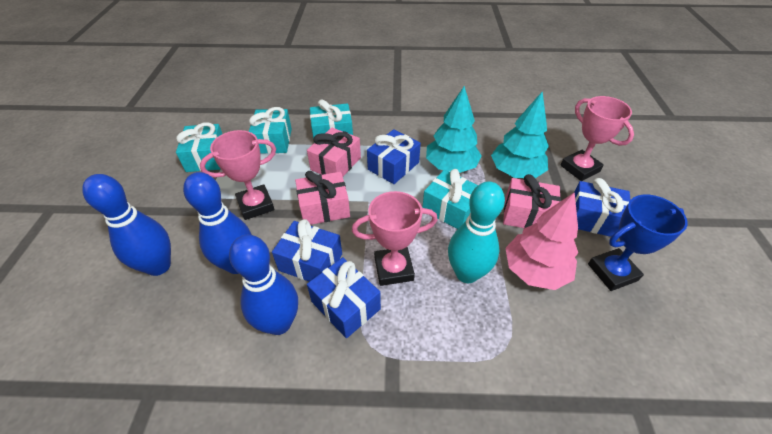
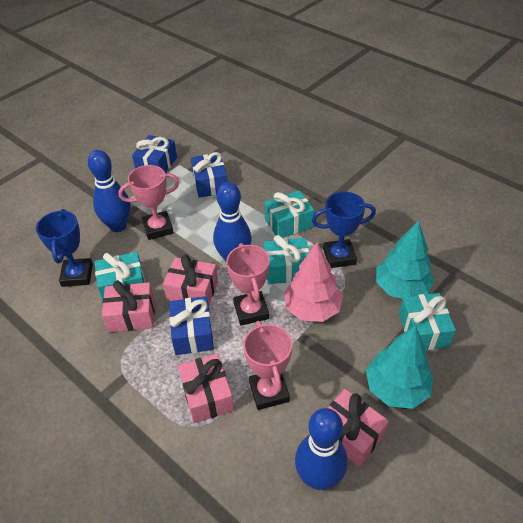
blue gift: 4 -> 3
blue trophy: 1 -> 2
pink gift: 3 -> 4
turquoise bowling pin: 1 -> 0

